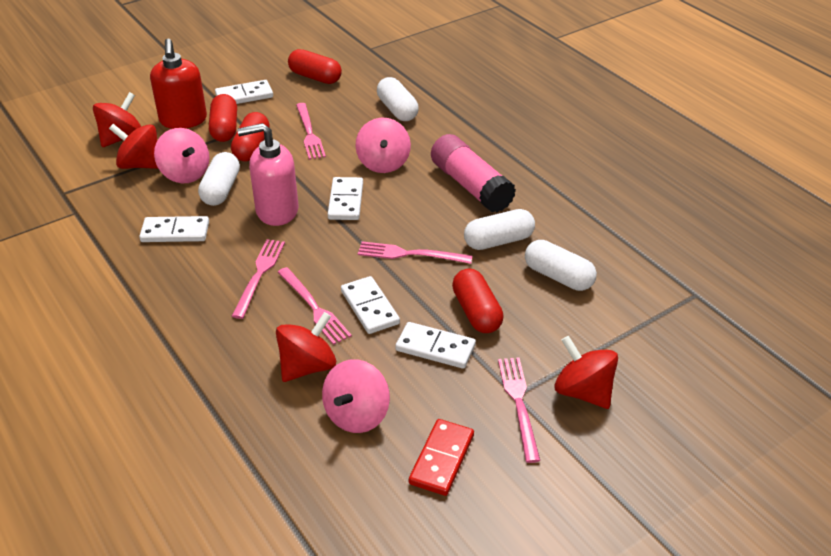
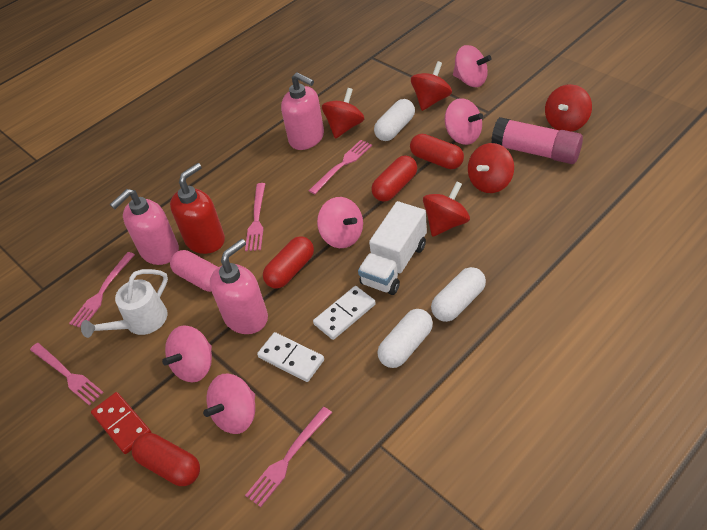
pink capsule: 0 -> 1
pink soap dispenser: 1 -> 3
pink spinning top: 3 -> 5
red spinning top: 4 -> 5
white capsule: 4 -> 3
white domino: 5 -> 2
white truck: 0 -> 1
white watering can: 0 -> 1

